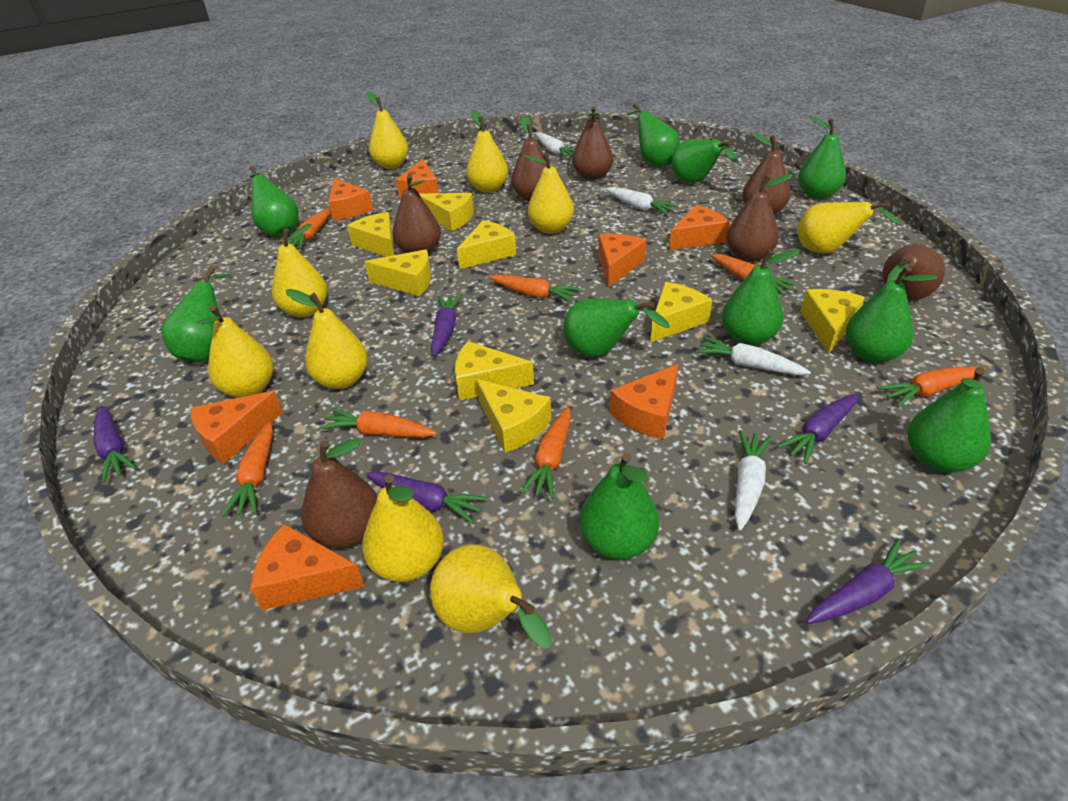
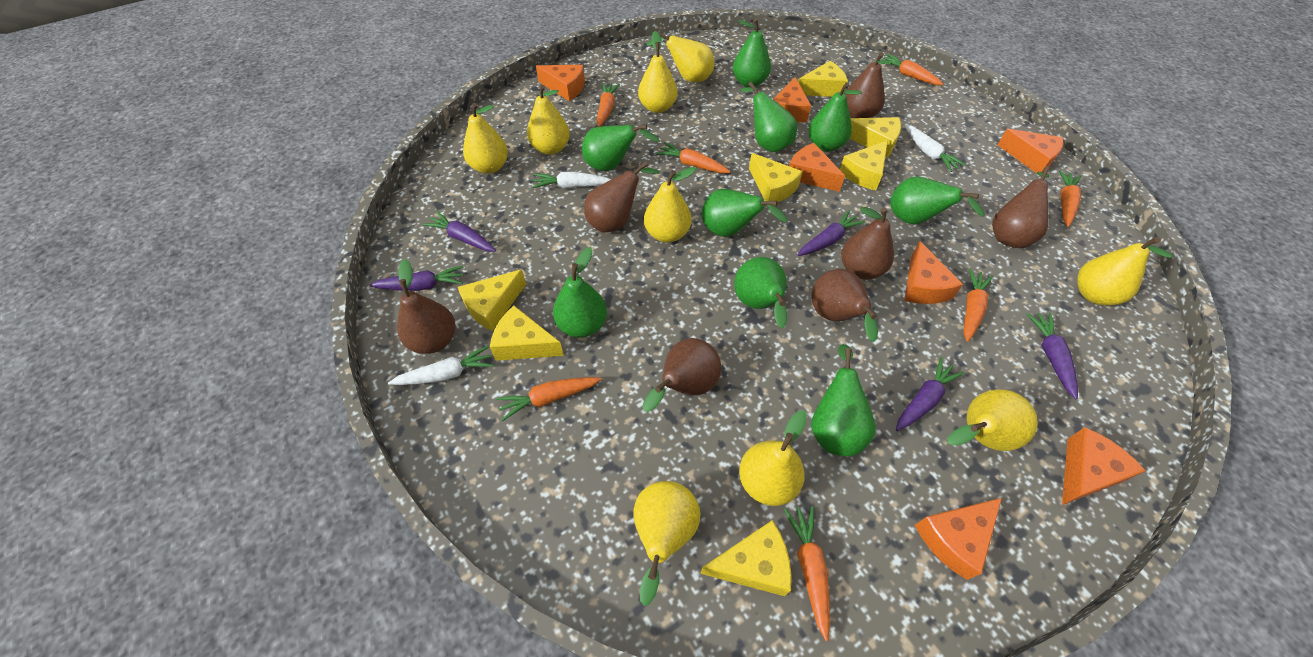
green pear: 10 -> 9
white carrot: 4 -> 3
yellow cheese: 8 -> 7

